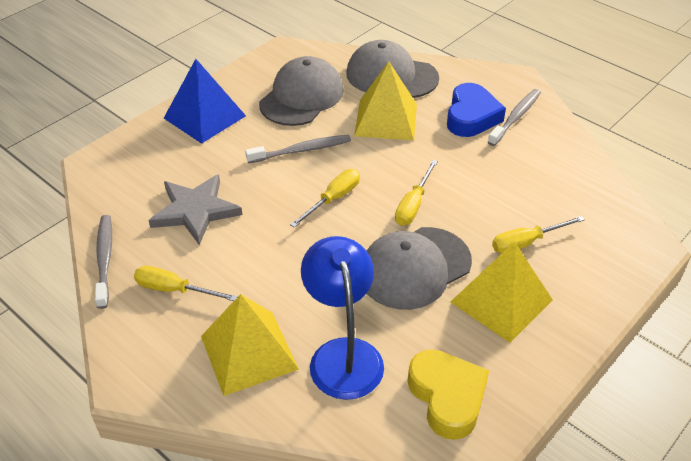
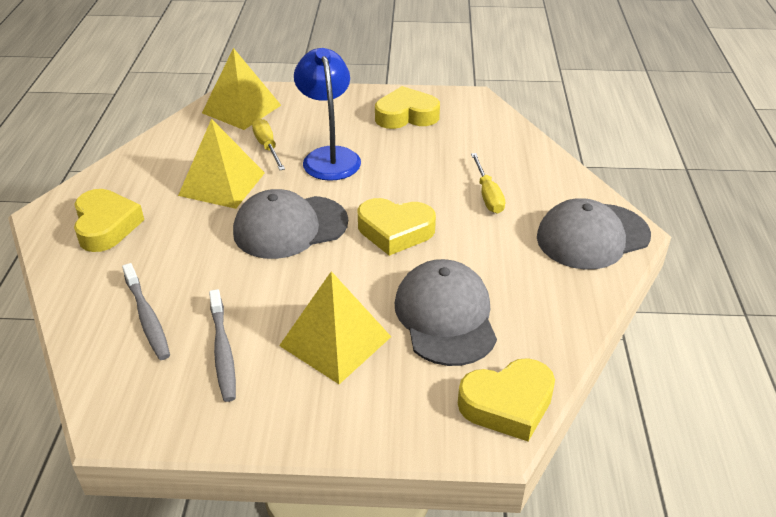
blue heart: 1 -> 0
blue pyramid: 1 -> 0
grey star: 1 -> 0
grey toothbrush: 3 -> 2
yellow heart: 1 -> 4
yellow screwdriver: 4 -> 2

